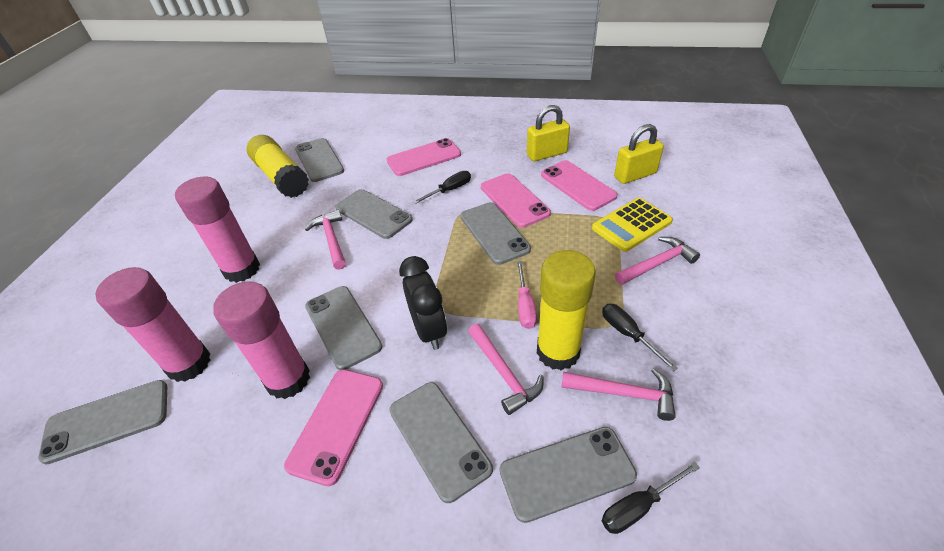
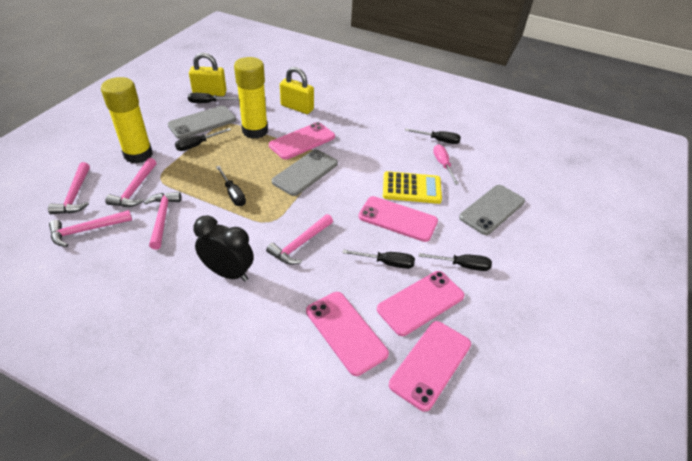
black screwdriver: 3 -> 6
grey phone: 7 -> 3
pink glue stick: 3 -> 0
pink hammer: 4 -> 5
pink phone: 4 -> 5

